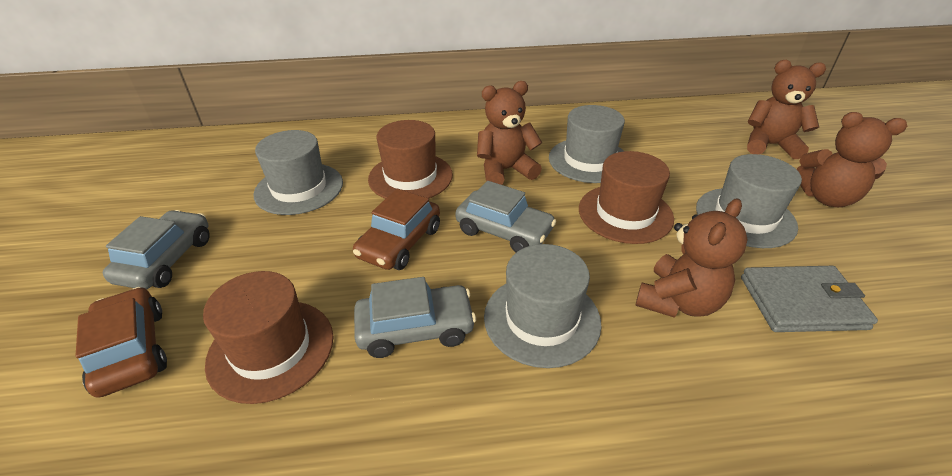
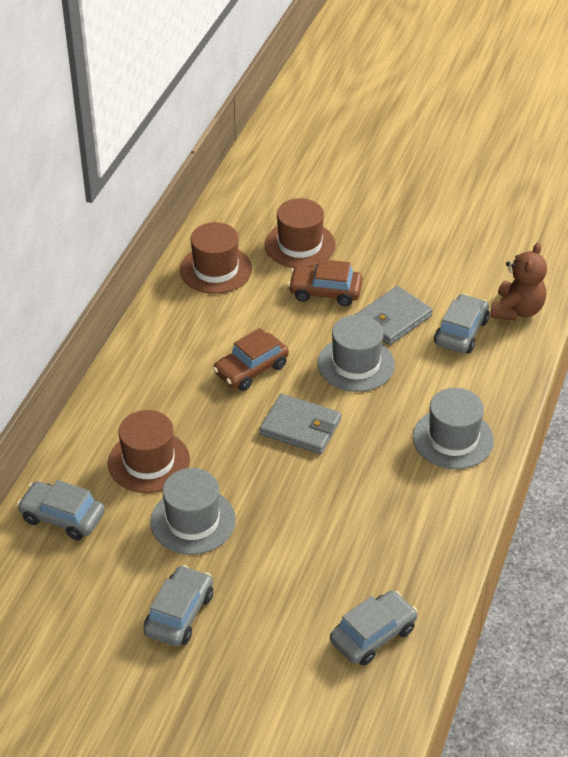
brown teddy bear: 4 -> 1
grey car: 3 -> 4
grey hat: 4 -> 3
grey wallet: 1 -> 2

